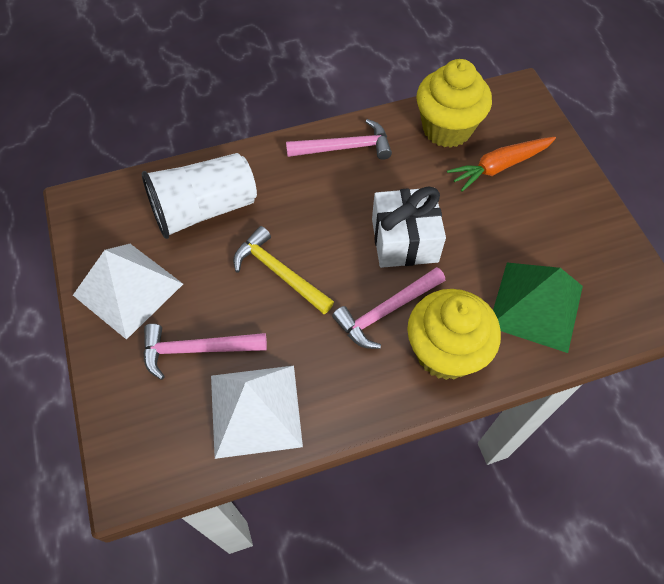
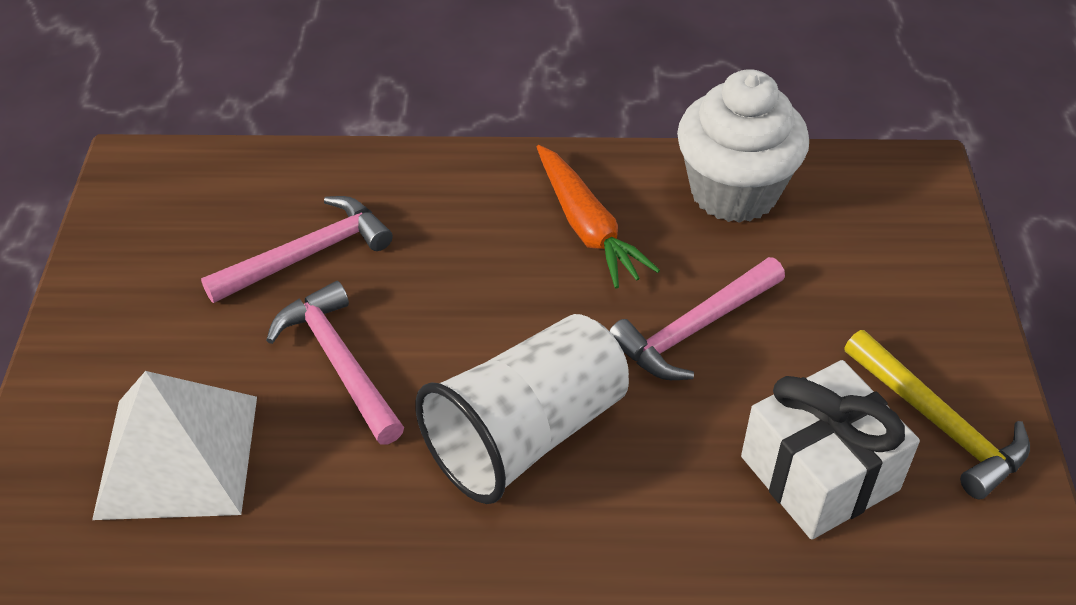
green pyramid: 1 -> 0
white cupcake: 0 -> 1
white pyramid: 2 -> 1
yellow cupcake: 2 -> 0

